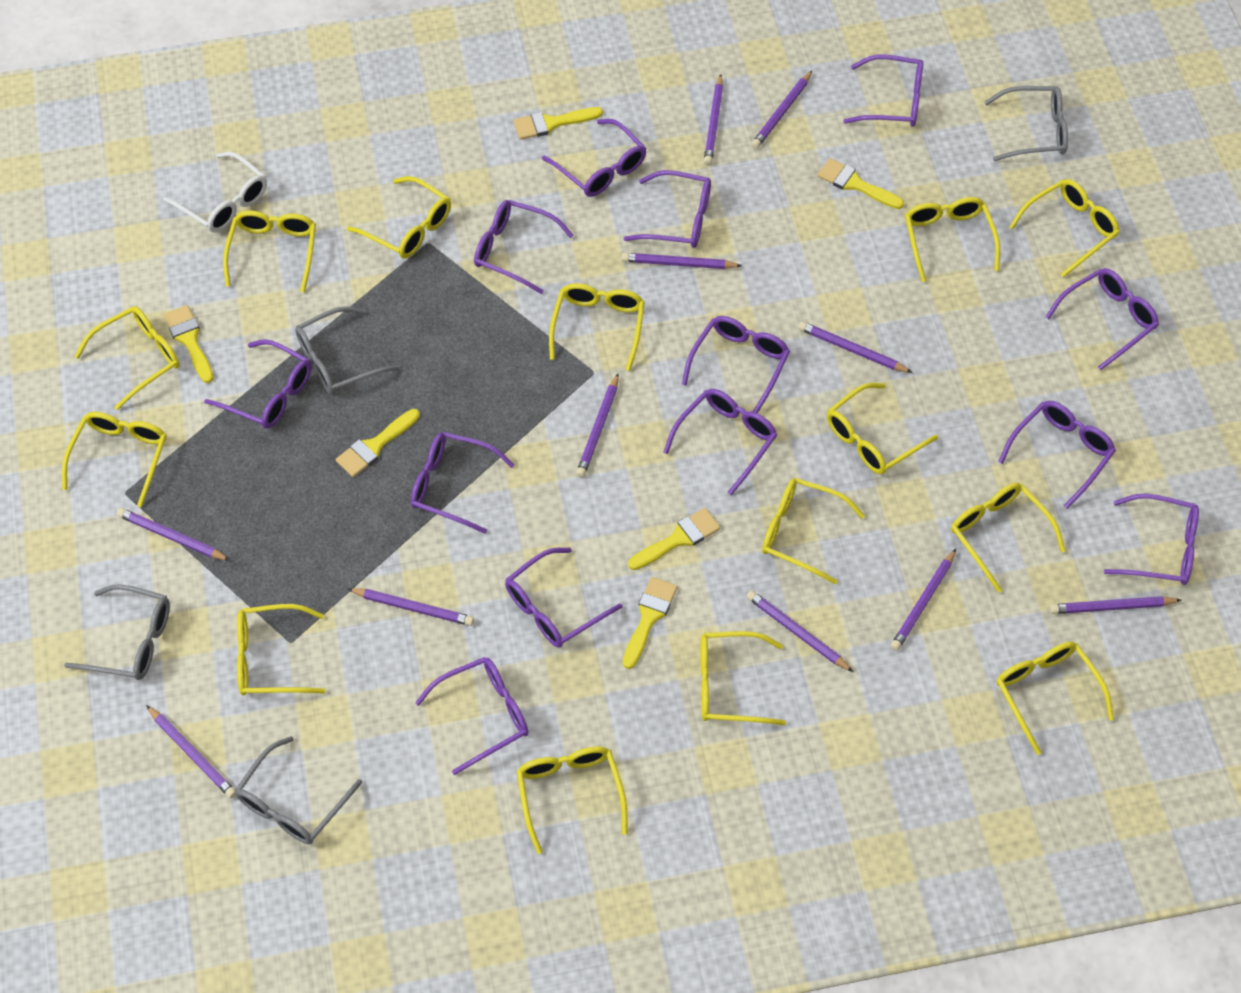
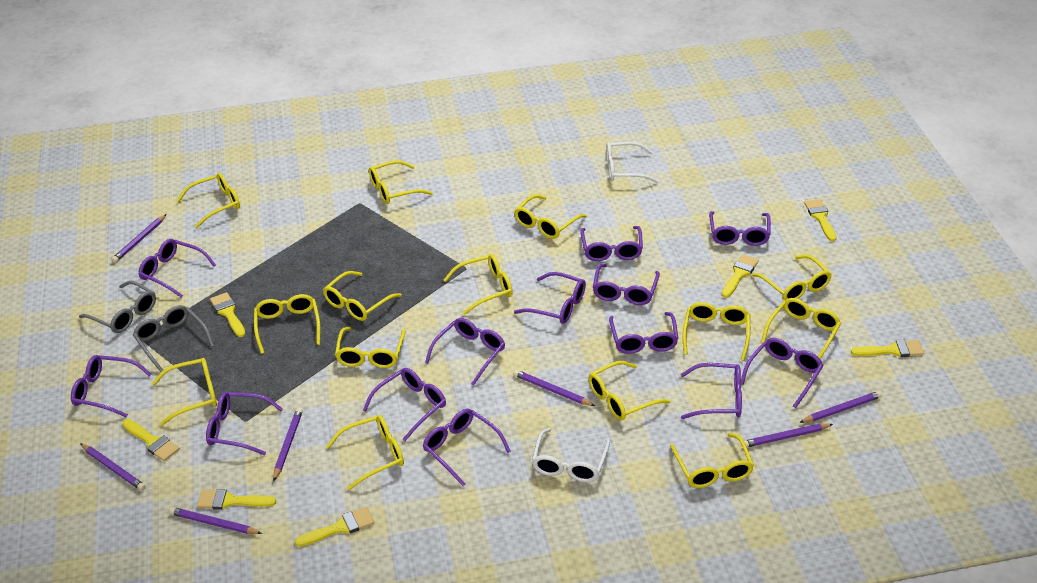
grey glasses: 4 -> 2
purple pencil: 11 -> 7
white glasses: 1 -> 2
yellow brush: 6 -> 7

